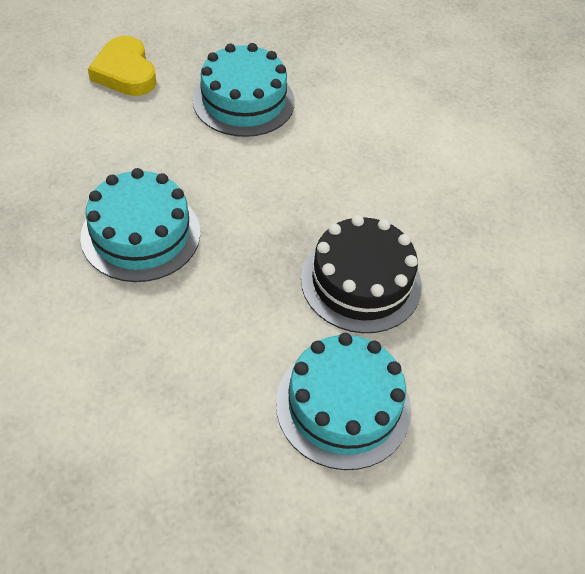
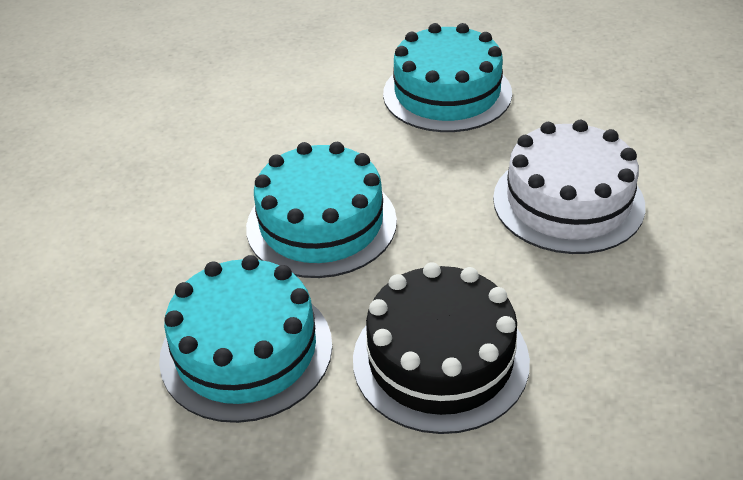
white cake: 0 -> 1
yellow heart: 1 -> 0

